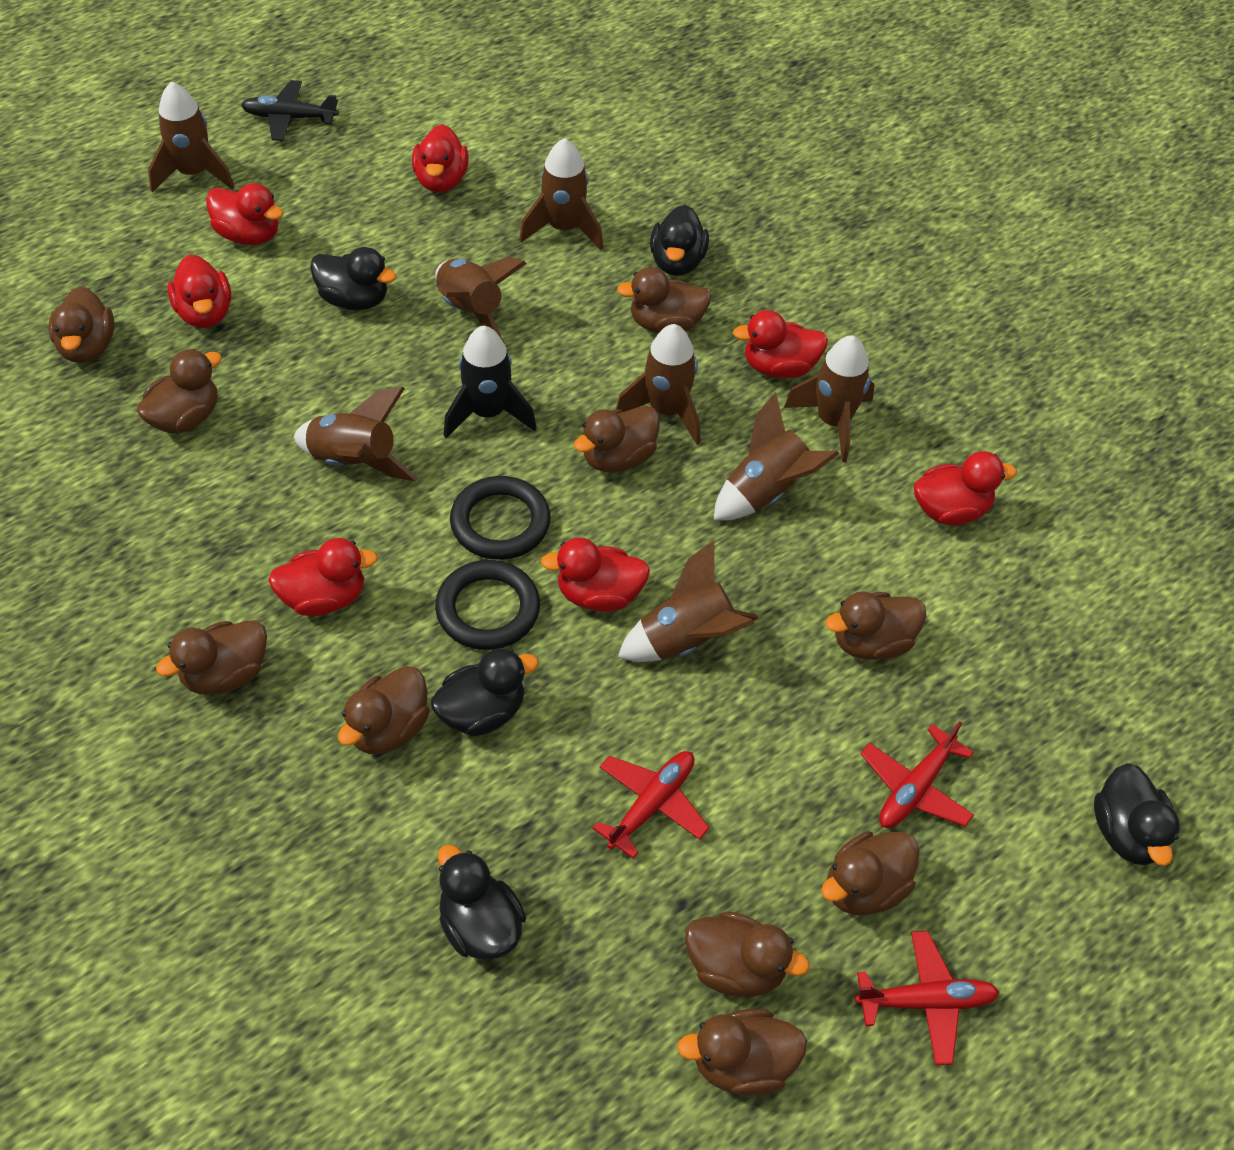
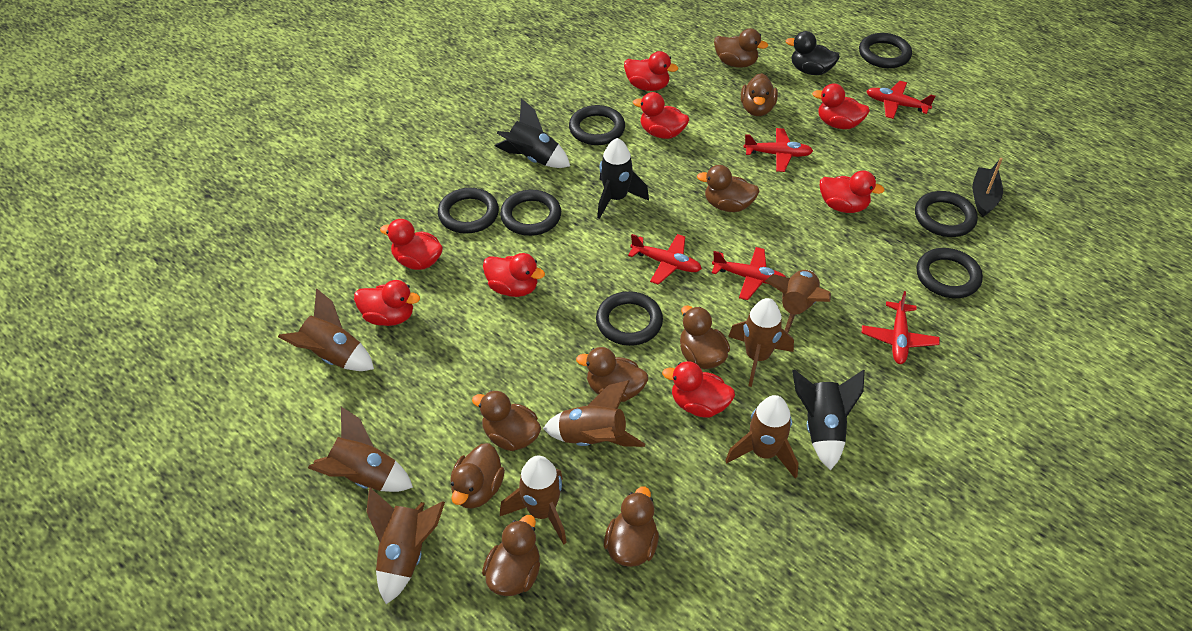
black boat: 0 -> 1
black duck: 5 -> 1
black plane: 1 -> 0
black ring: 2 -> 7
black rocket: 1 -> 3
brown duck: 10 -> 9
red duck: 7 -> 8
red plane: 3 -> 5

